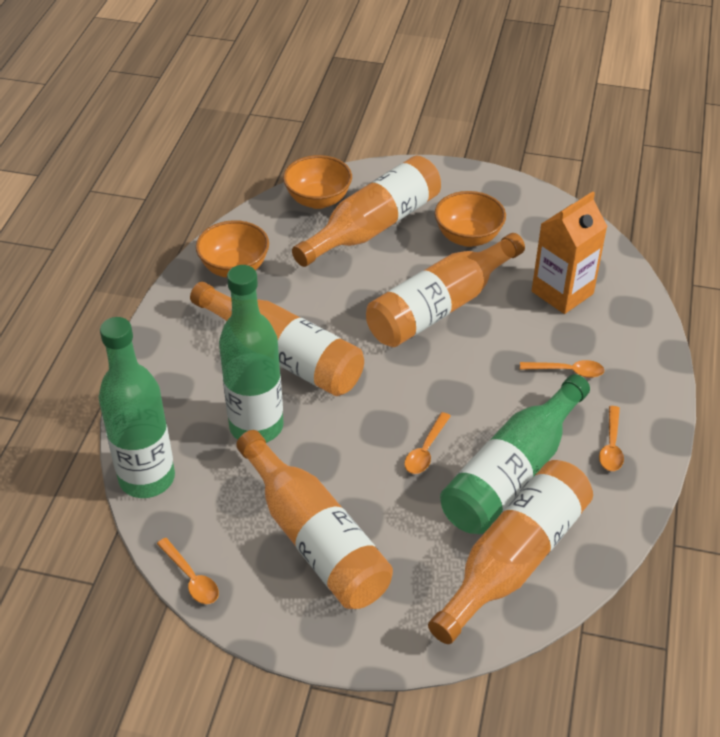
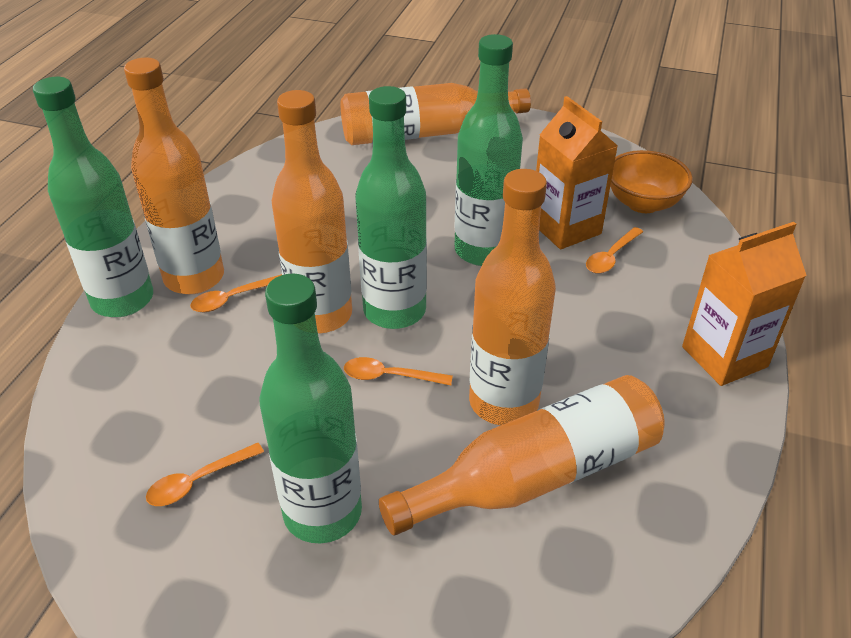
green bottle: 3 -> 4
orange bowl: 3 -> 1
orange carton: 1 -> 2

